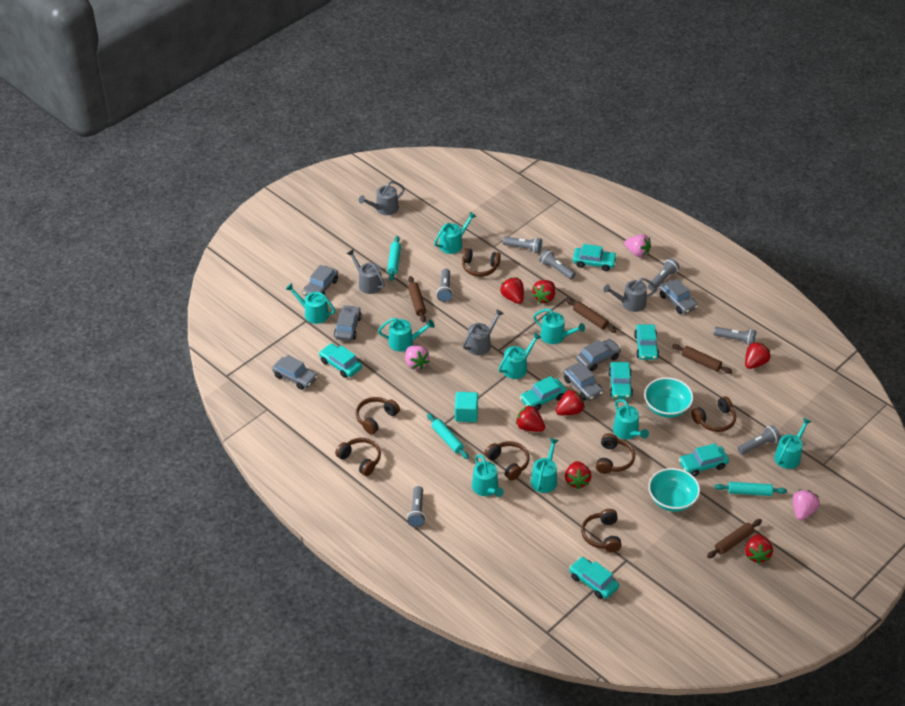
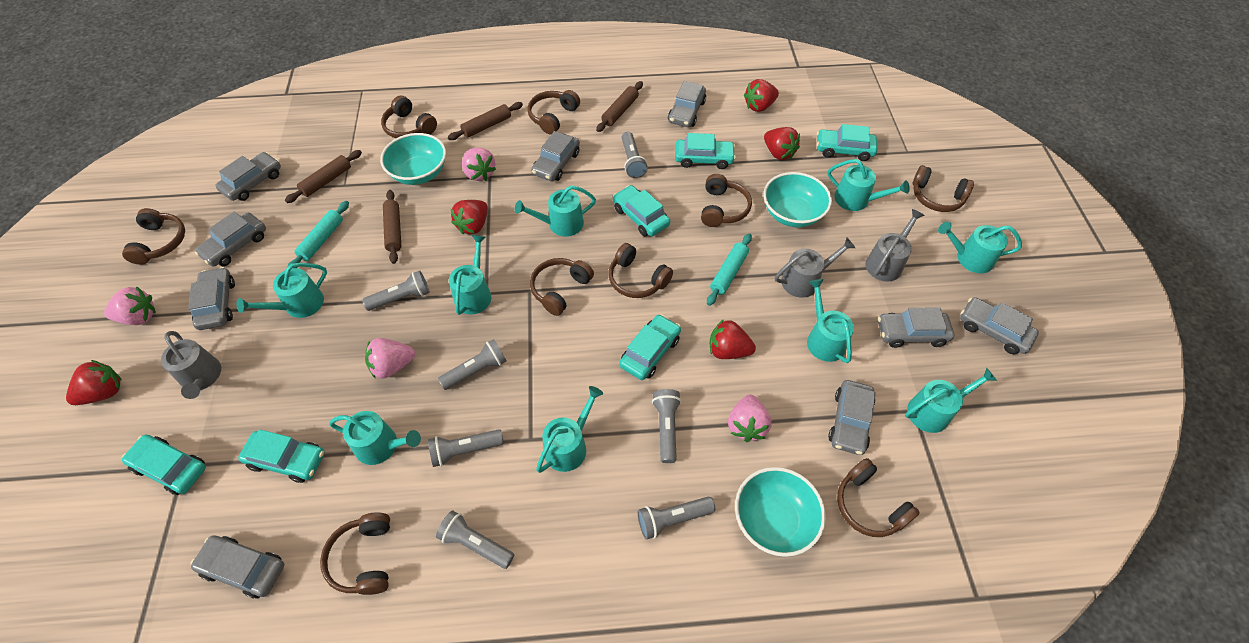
brown headphones: 7 -> 9
grey car: 6 -> 9
grey watering can: 4 -> 3
pink strawberry: 3 -> 4
red strawberry: 7 -> 5
turquoise bowl: 2 -> 3
turquoise car: 7 -> 6
turquoise cube: 1 -> 0
turquoise rolling pin: 3 -> 2

